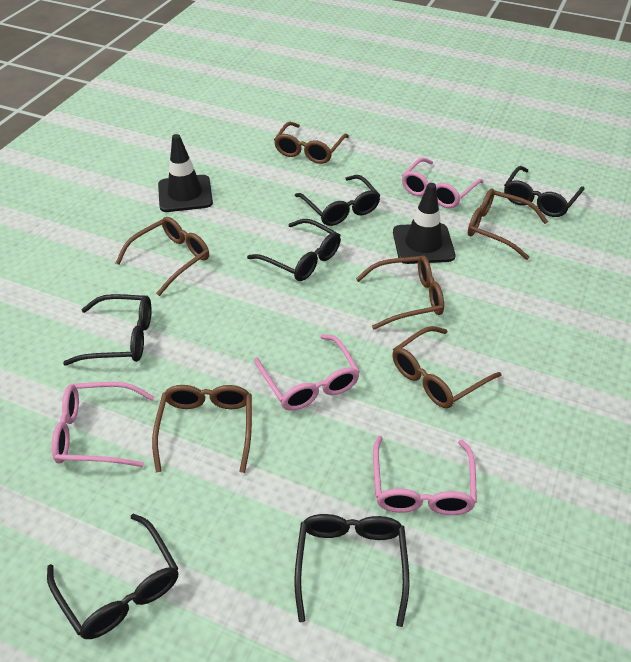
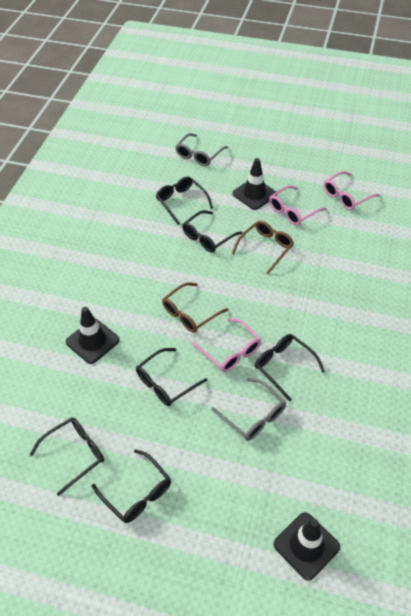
black traffic cone: 2 -> 3
brown glasses: 6 -> 2
grey glasses: 0 -> 2
pink glasses: 4 -> 3

